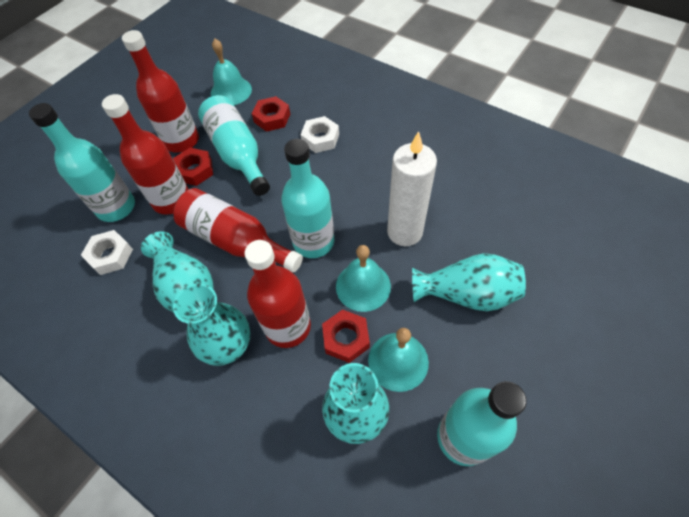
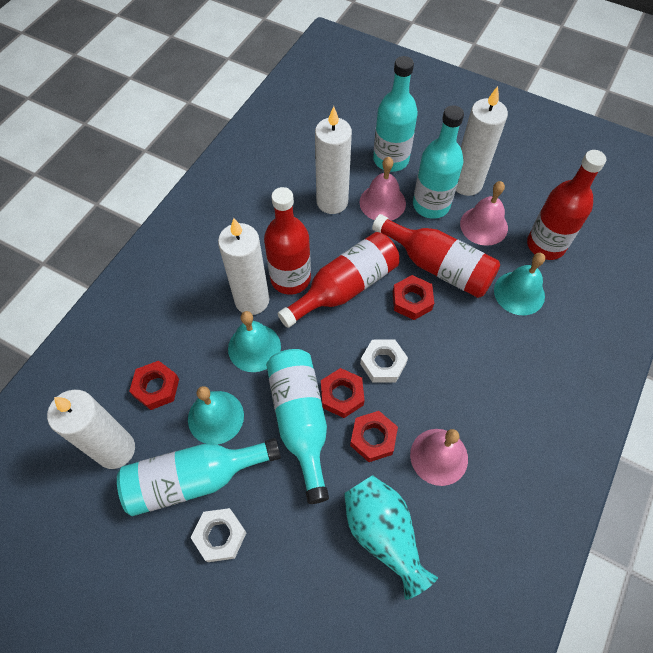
pink bell: 0 -> 3
red nut: 3 -> 4
turquoise vase: 4 -> 1
white candle: 1 -> 4

